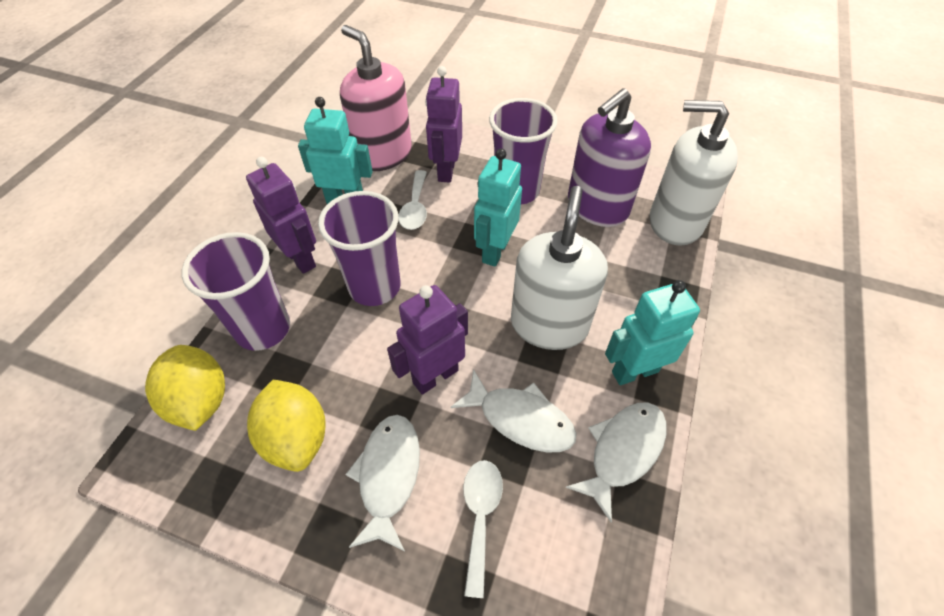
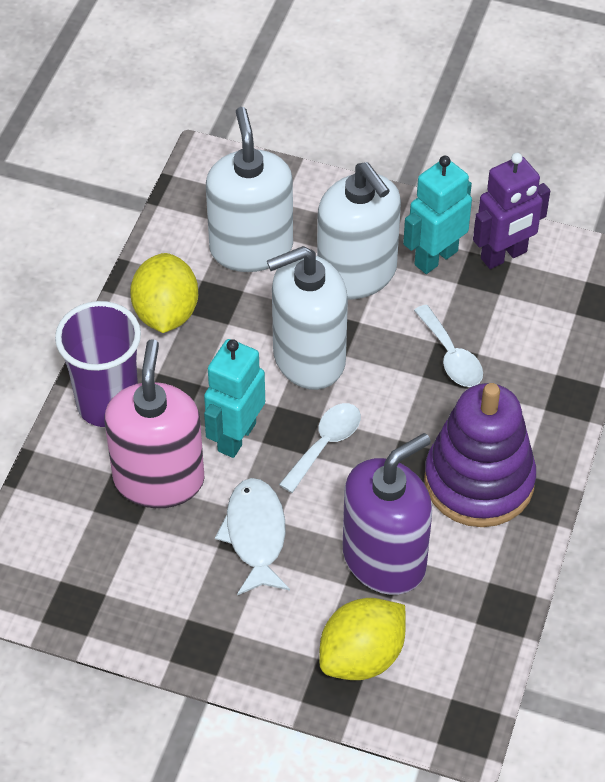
purple cup: 3 -> 1
purple robot: 3 -> 1
purple stacking toy: 0 -> 1
turquoise robot: 3 -> 2
white fish: 3 -> 1
white soap dispenser: 2 -> 3

